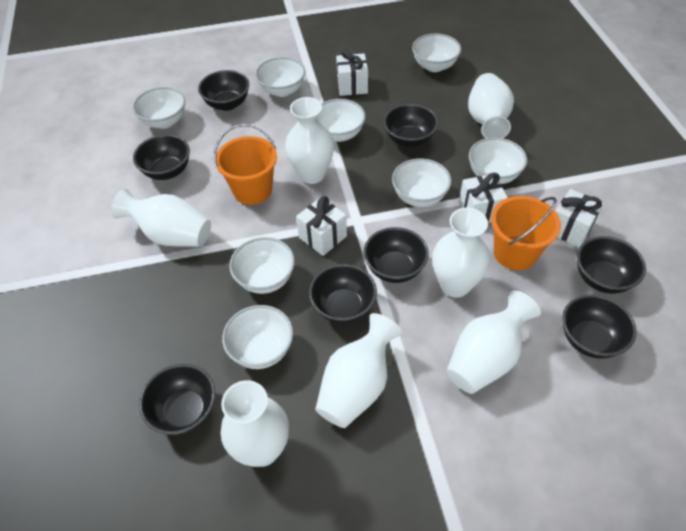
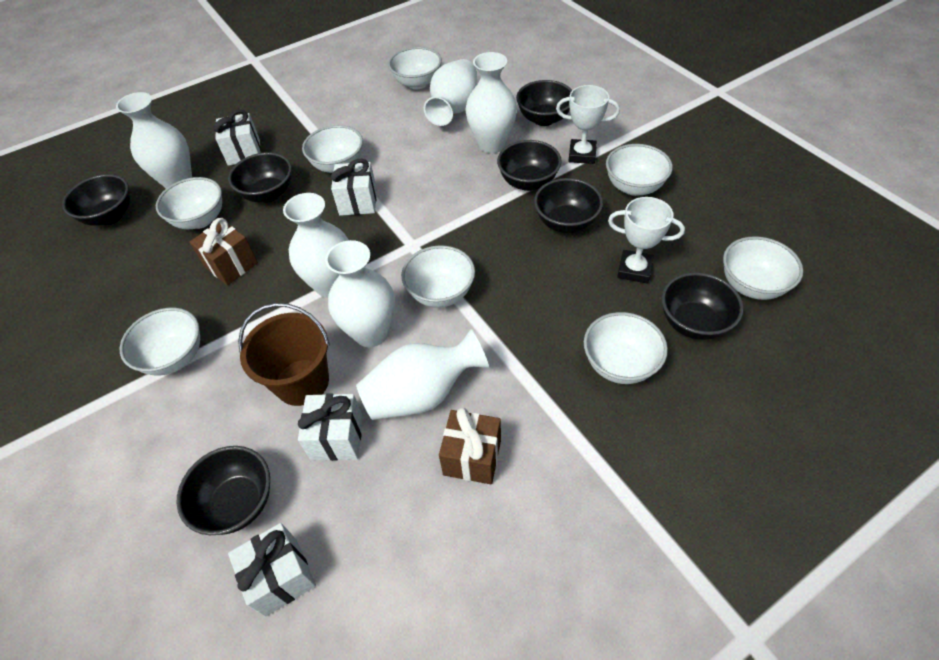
black bowl: 8 -> 7
brown bucket: 0 -> 1
brown gift: 0 -> 2
orange bucket: 2 -> 0
white trophy: 0 -> 2
white vase: 7 -> 6

